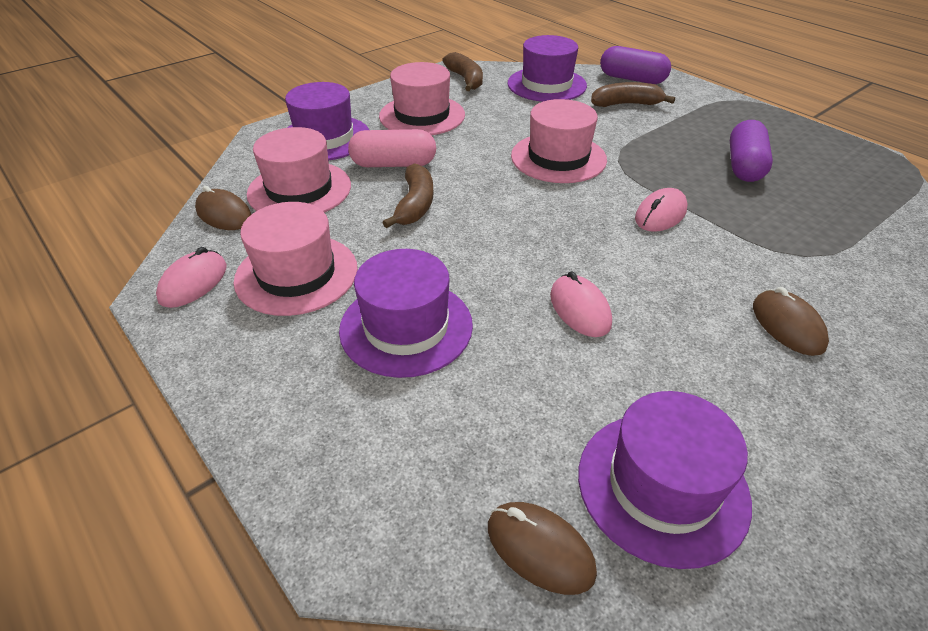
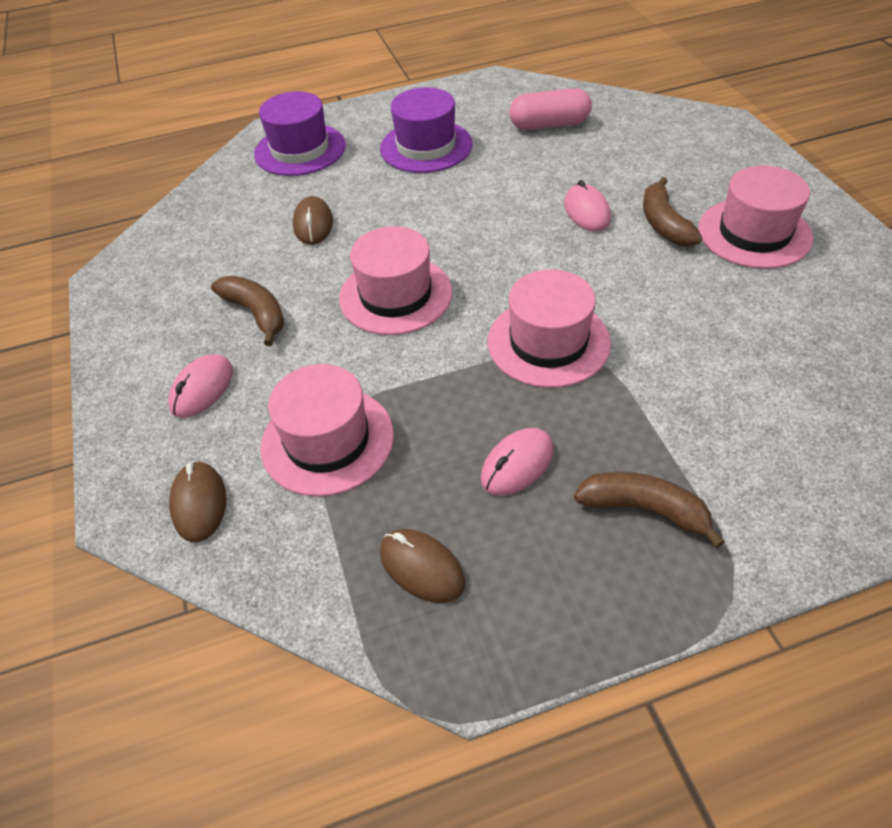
purple capsule: 2 -> 0
purple hat: 4 -> 2

